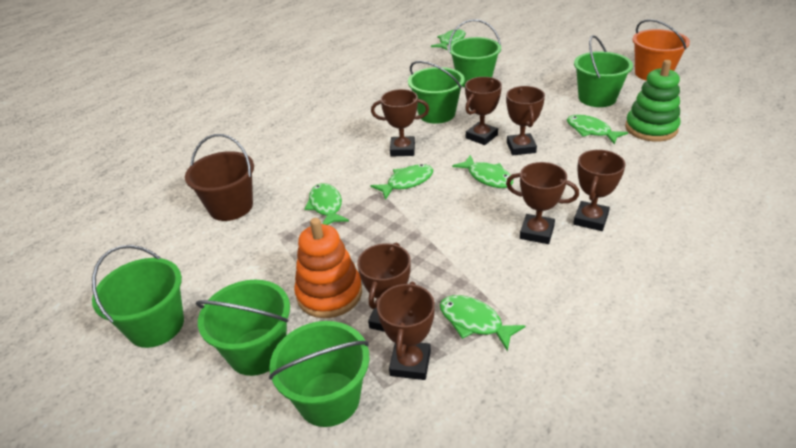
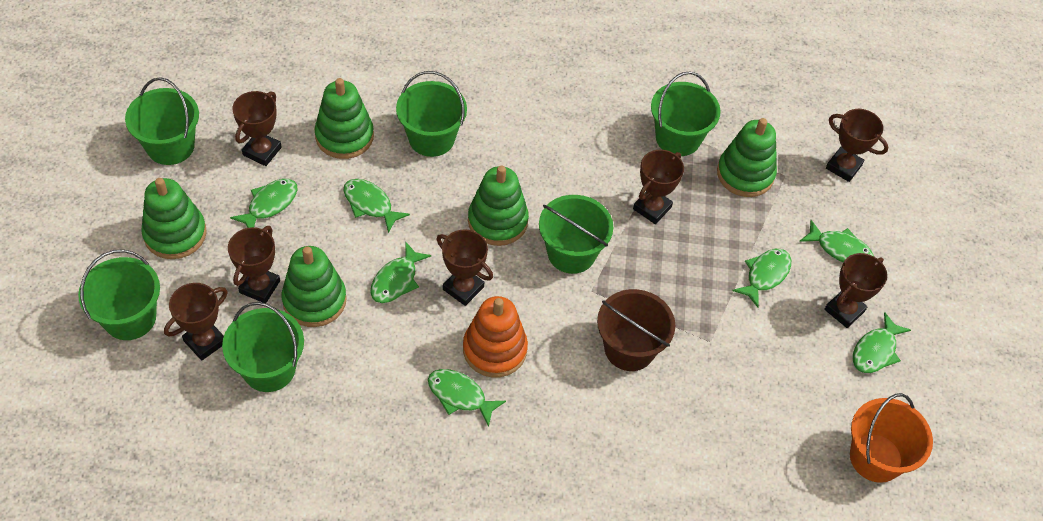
green fish: 6 -> 7
green stacking toy: 1 -> 5

